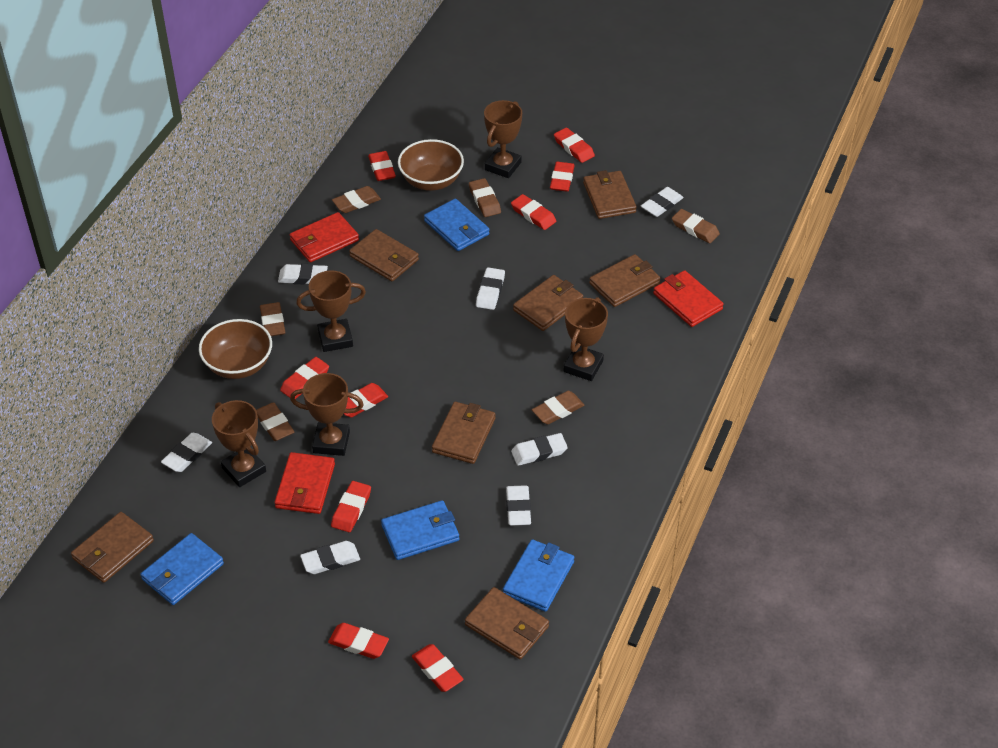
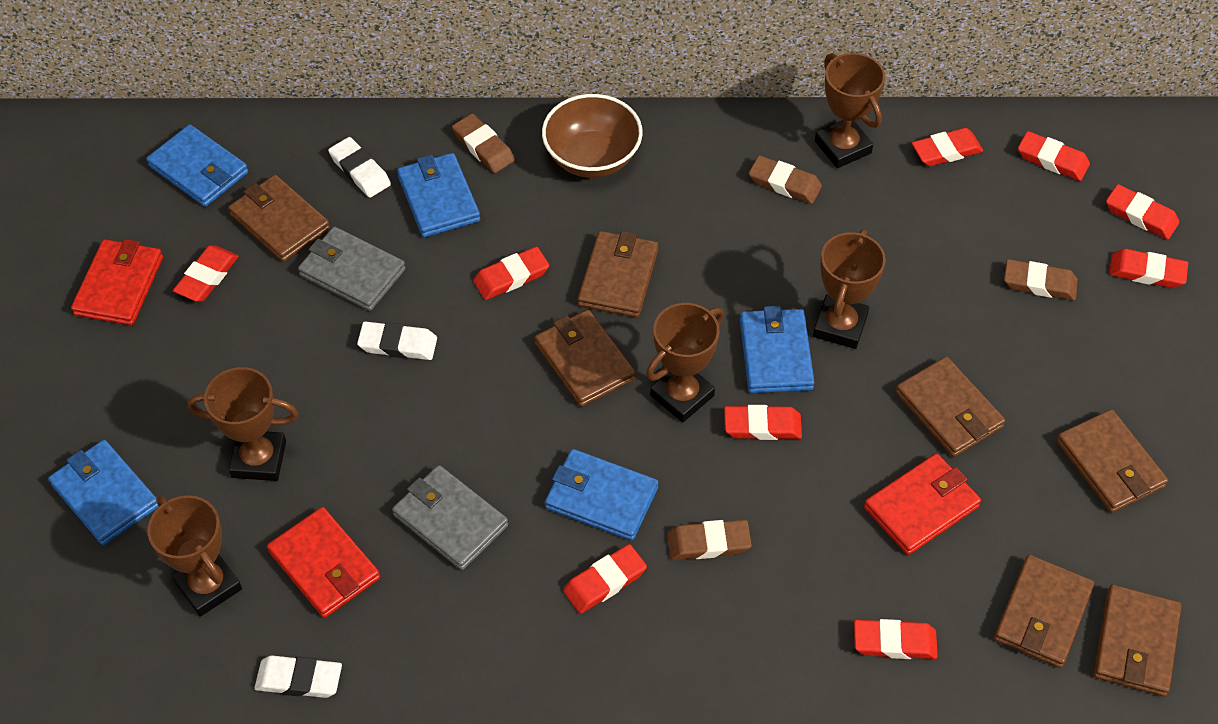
blue wallet: 4 -> 5
brown bowl: 2 -> 1
brown eraser: 6 -> 4
grey wallet: 0 -> 2
white eraser: 7 -> 3

